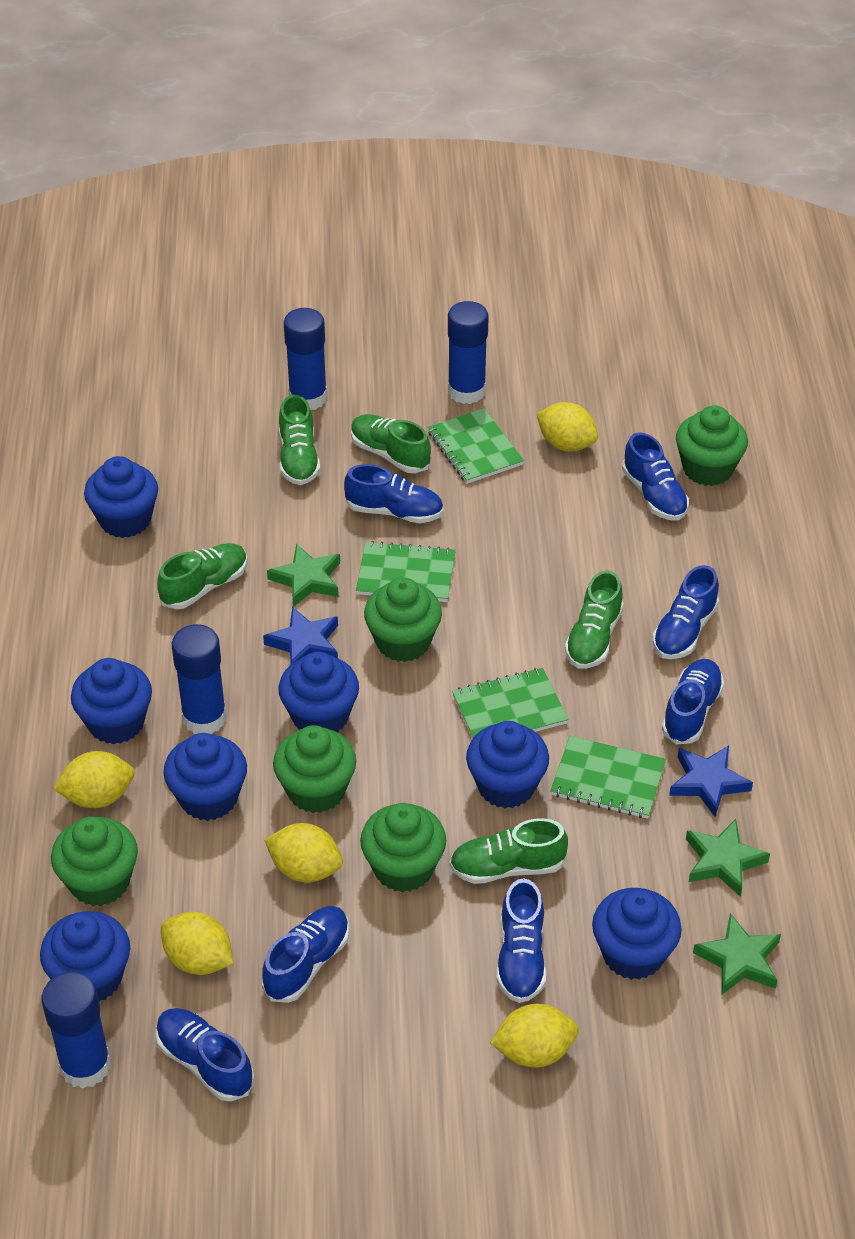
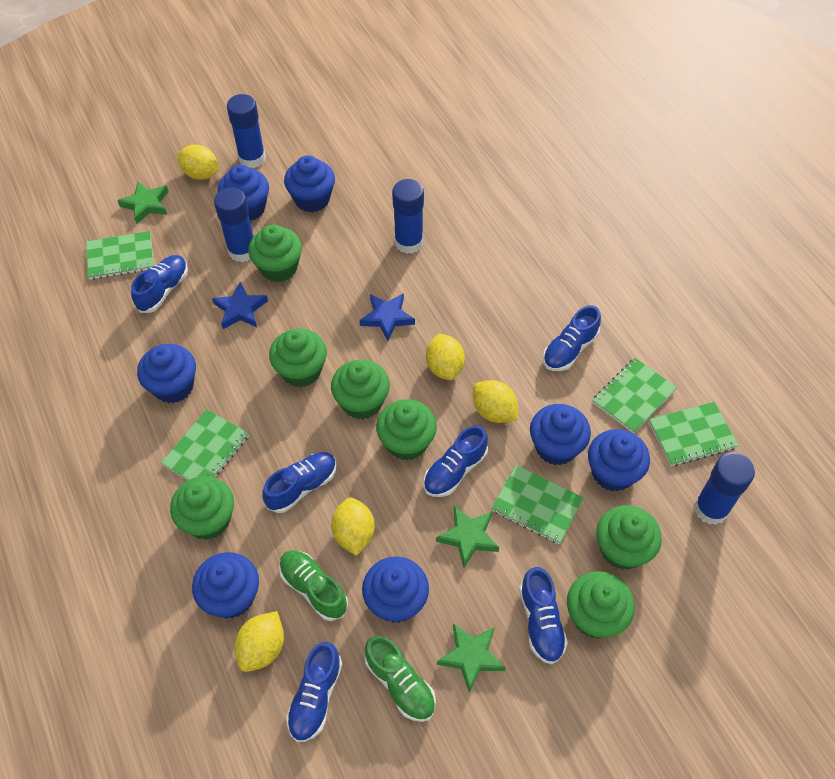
blue shoe: 7 -> 6
green cupcake: 5 -> 7
green notebook: 4 -> 5
green shoe: 5 -> 2

